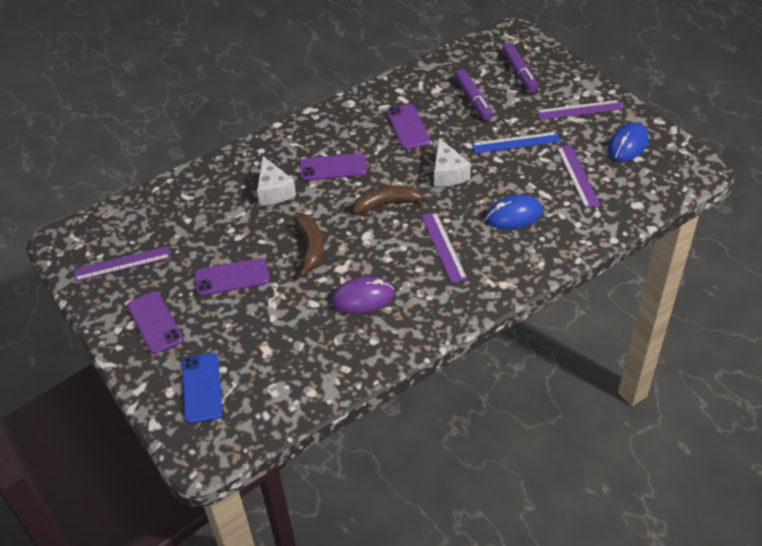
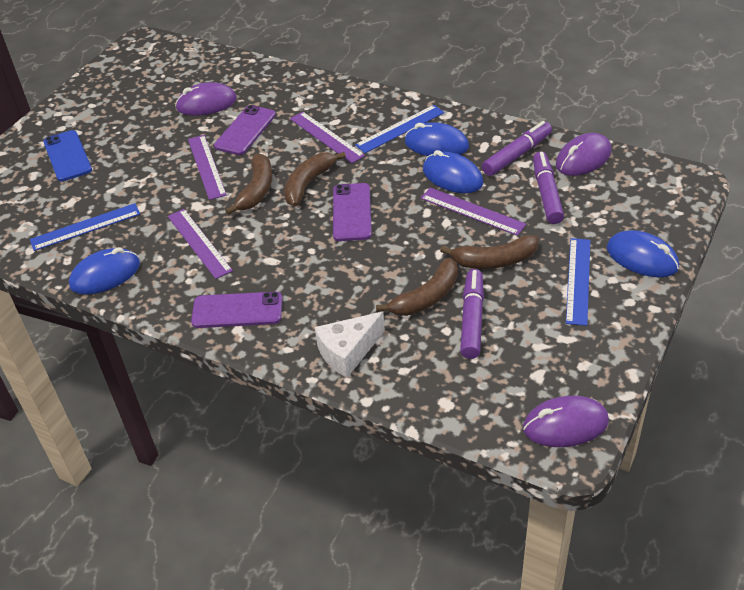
blue mouse: 2 -> 4
blue ruler: 1 -> 3
brown banana: 2 -> 4
purple marker: 2 -> 3
purple mouse: 1 -> 3
purple phone: 4 -> 3
white cheese: 2 -> 1

